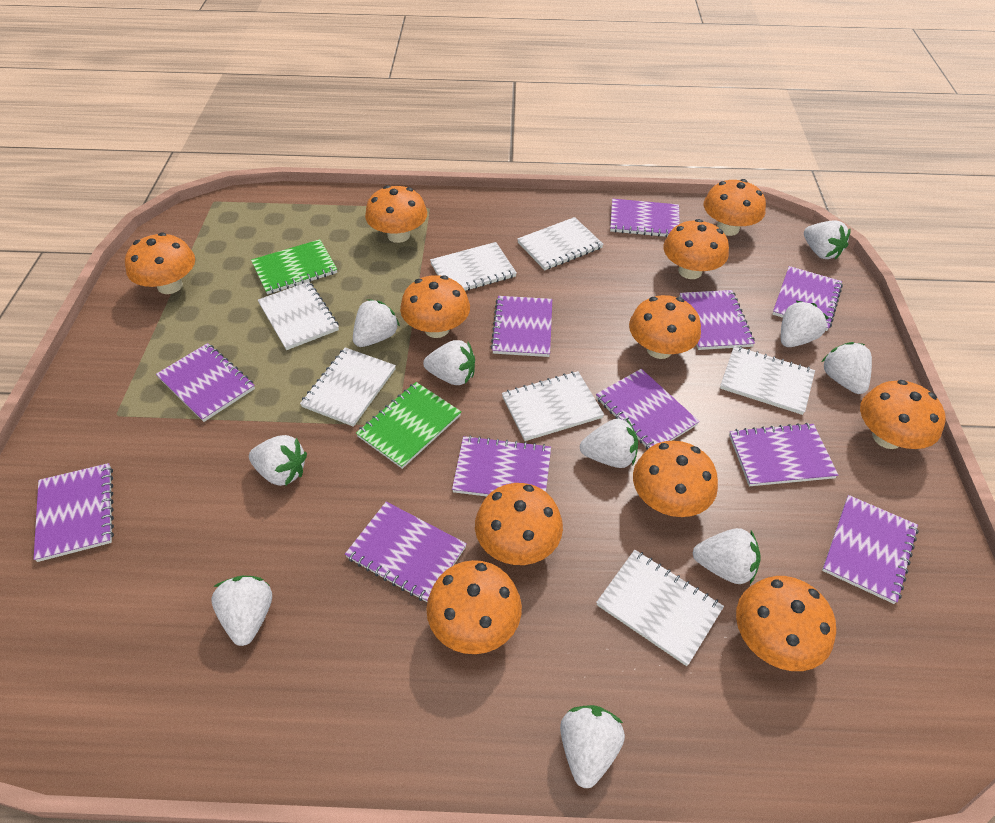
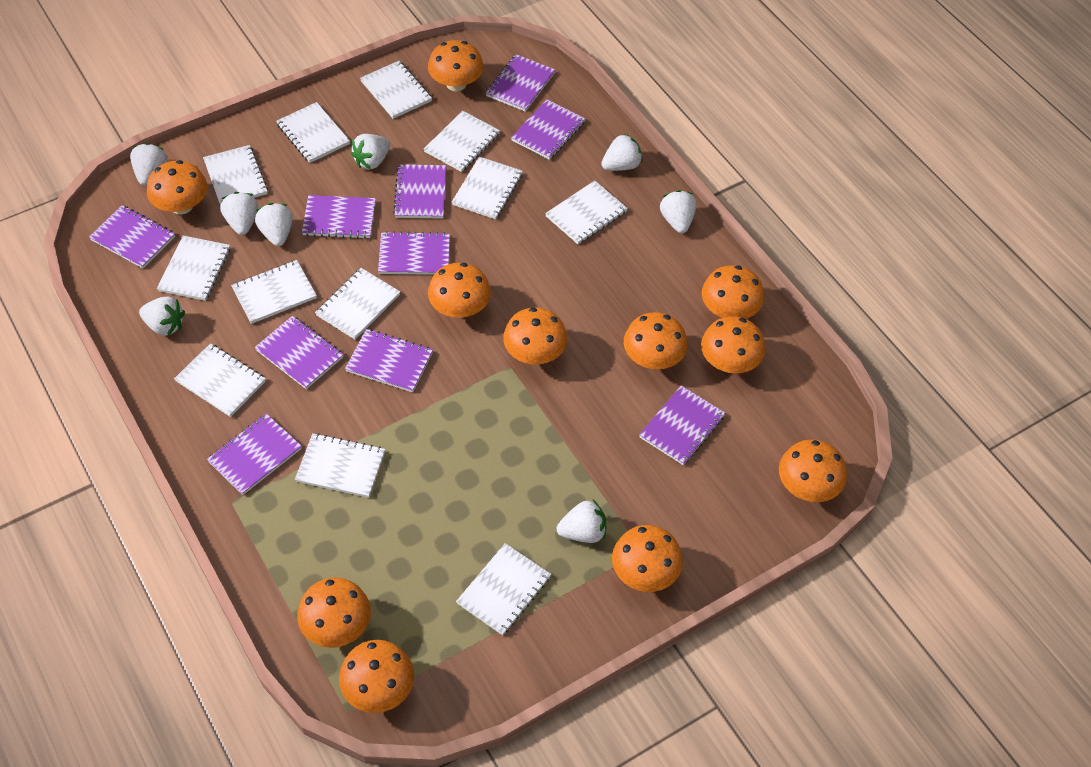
green notebook: 2 -> 0
purple notebook: 11 -> 10
white notebook: 7 -> 12
white strawberry: 10 -> 8

